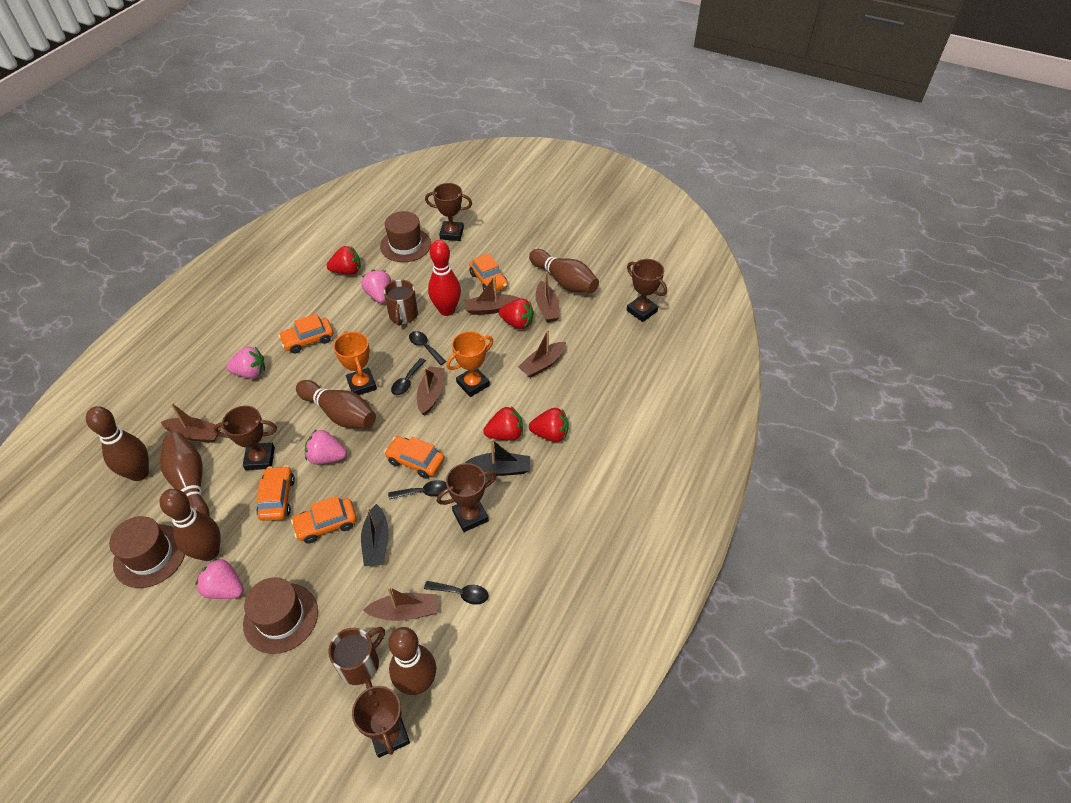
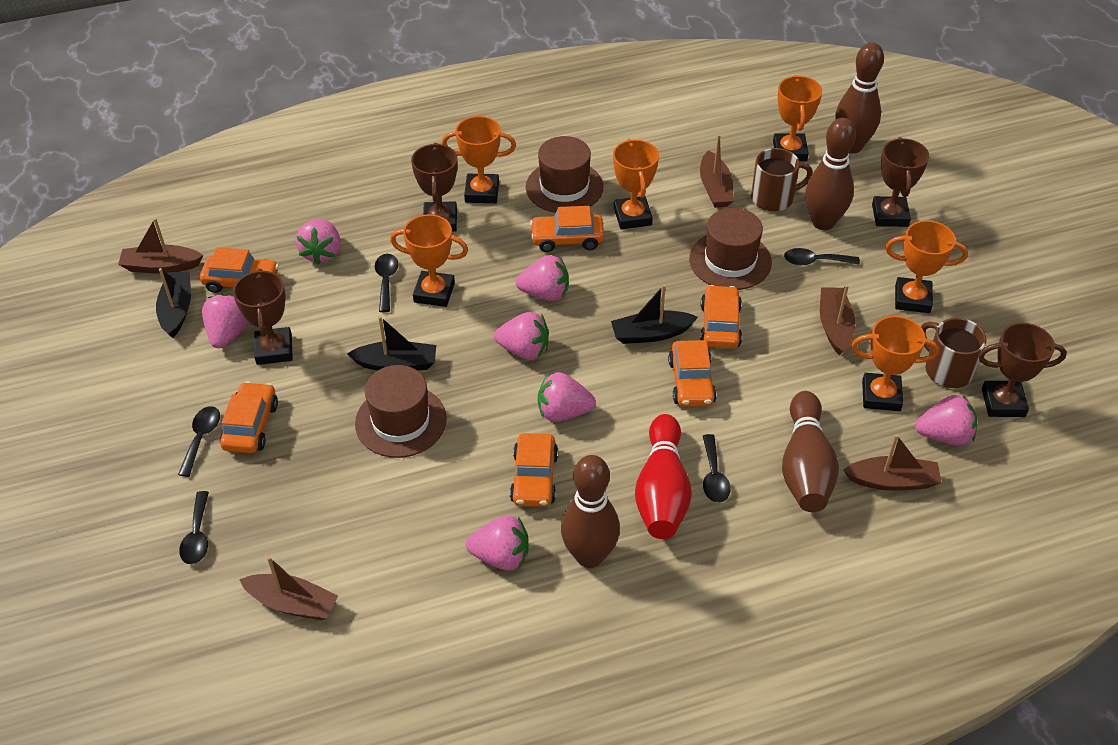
black boat: 2 -> 3
black spoon: 4 -> 5
brown boat: 6 -> 5
brown bowling pin: 6 -> 4
brown trophy: 5 -> 4
orange car: 5 -> 6
orange trophy: 2 -> 6
pink strawberry: 4 -> 7
red strawberry: 4 -> 0

